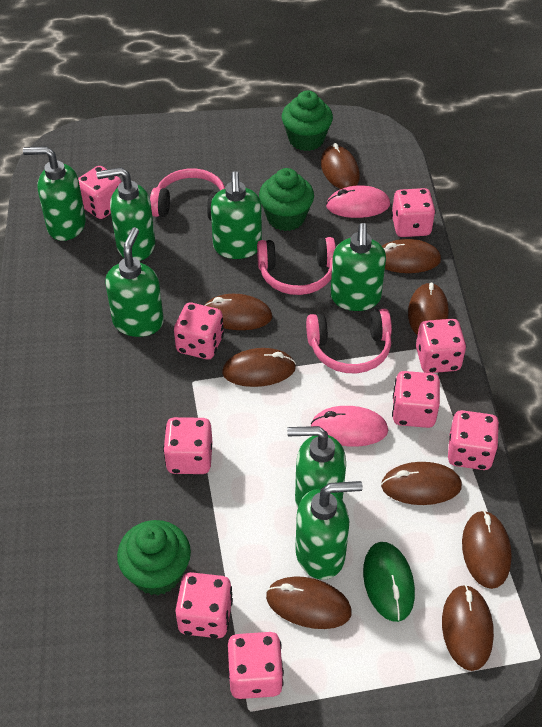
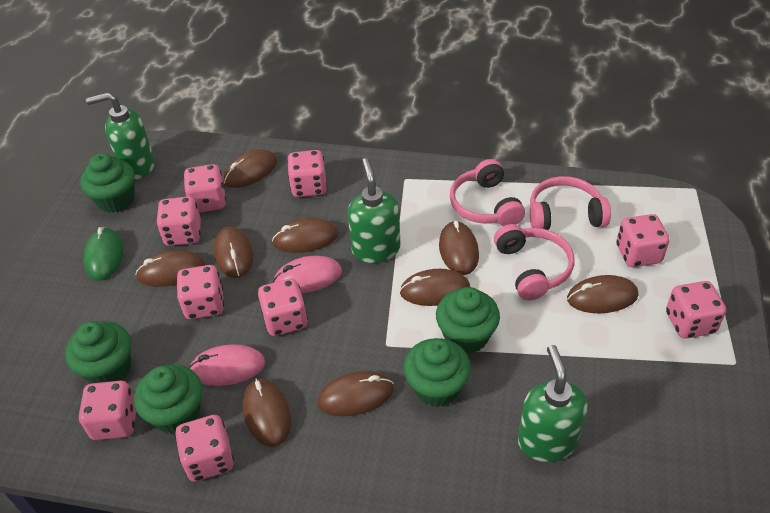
green cupcake: 3 -> 5
green soap dispenser: 7 -> 3

